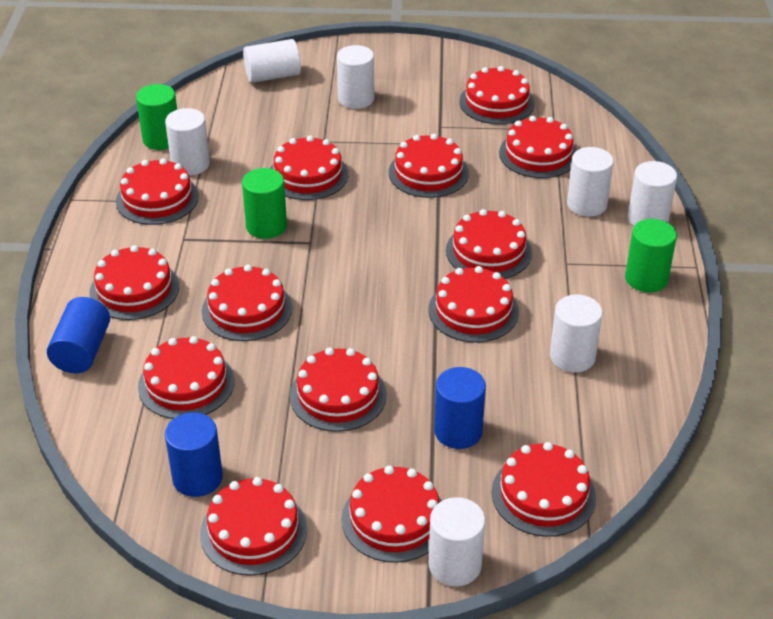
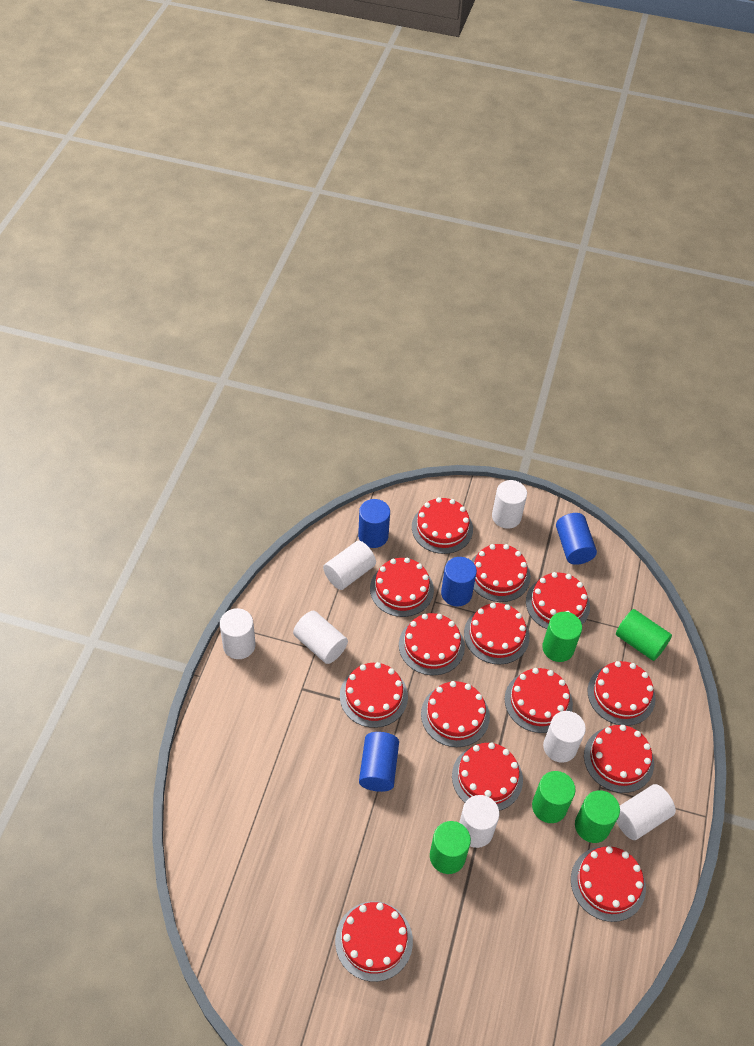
blue cylinder: 3 -> 4
green cylinder: 3 -> 5

